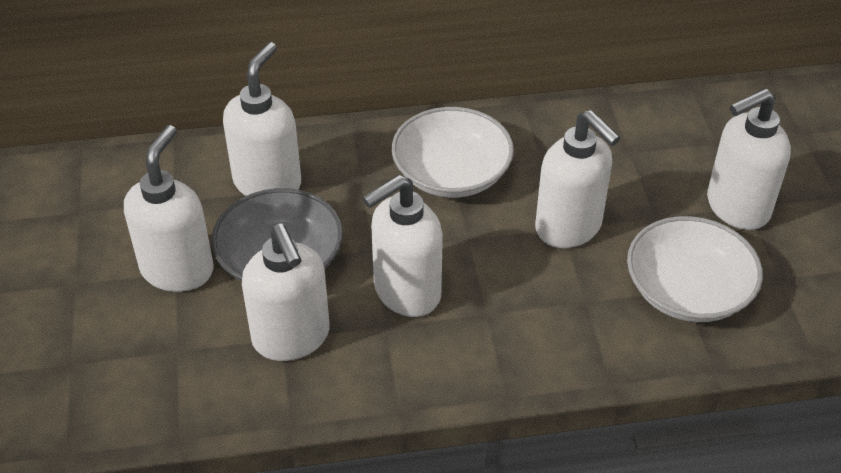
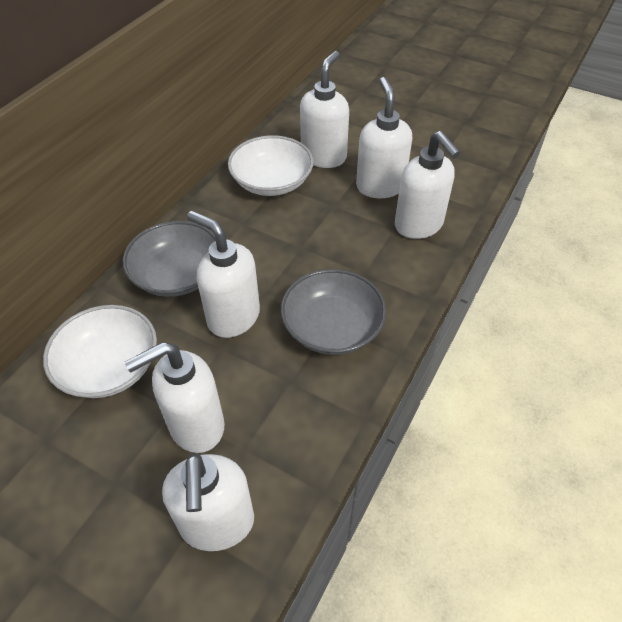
grey bowl: 1 -> 2

